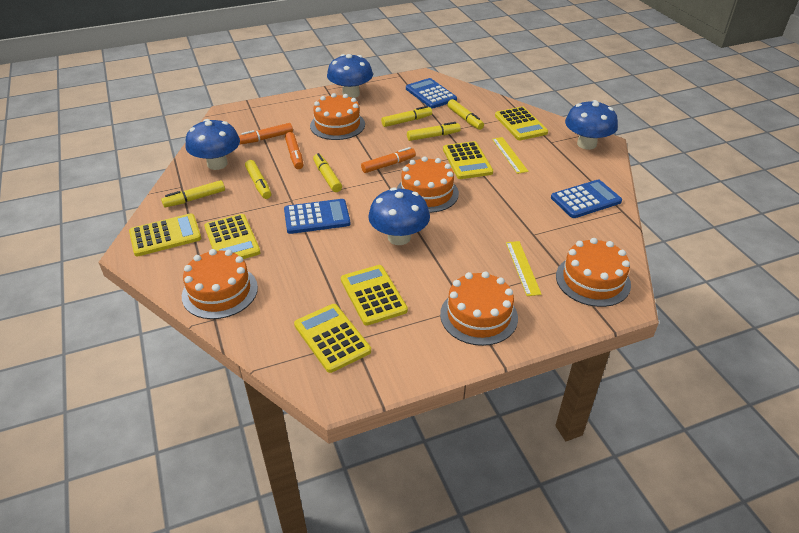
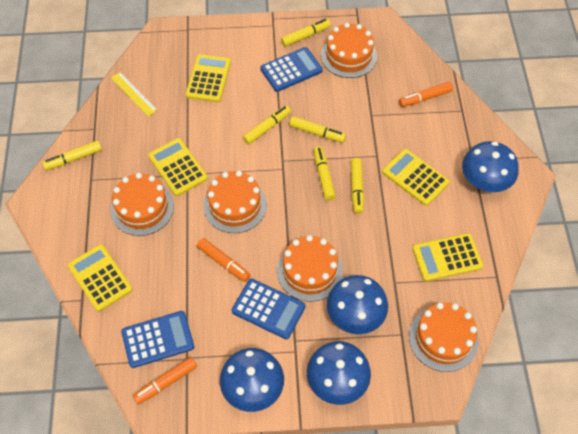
yellow calculator: 6 -> 5
yellow ruler: 2 -> 1

